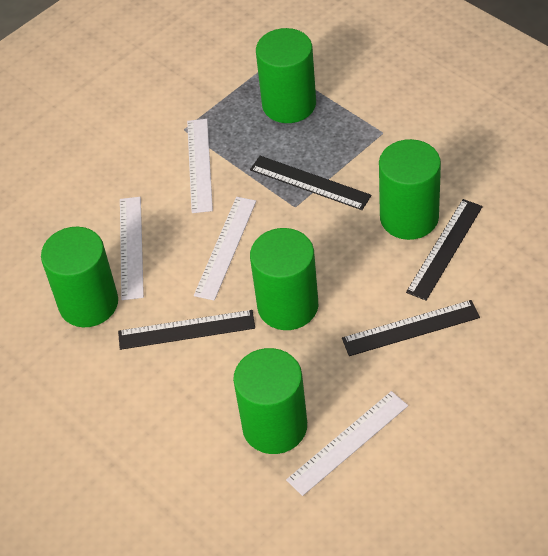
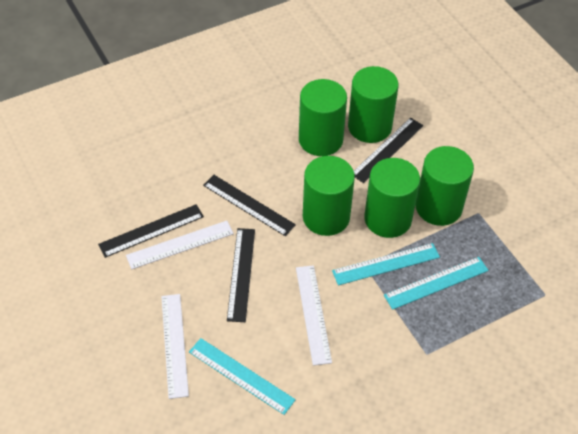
turquoise ruler: 0 -> 3
white ruler: 4 -> 3

